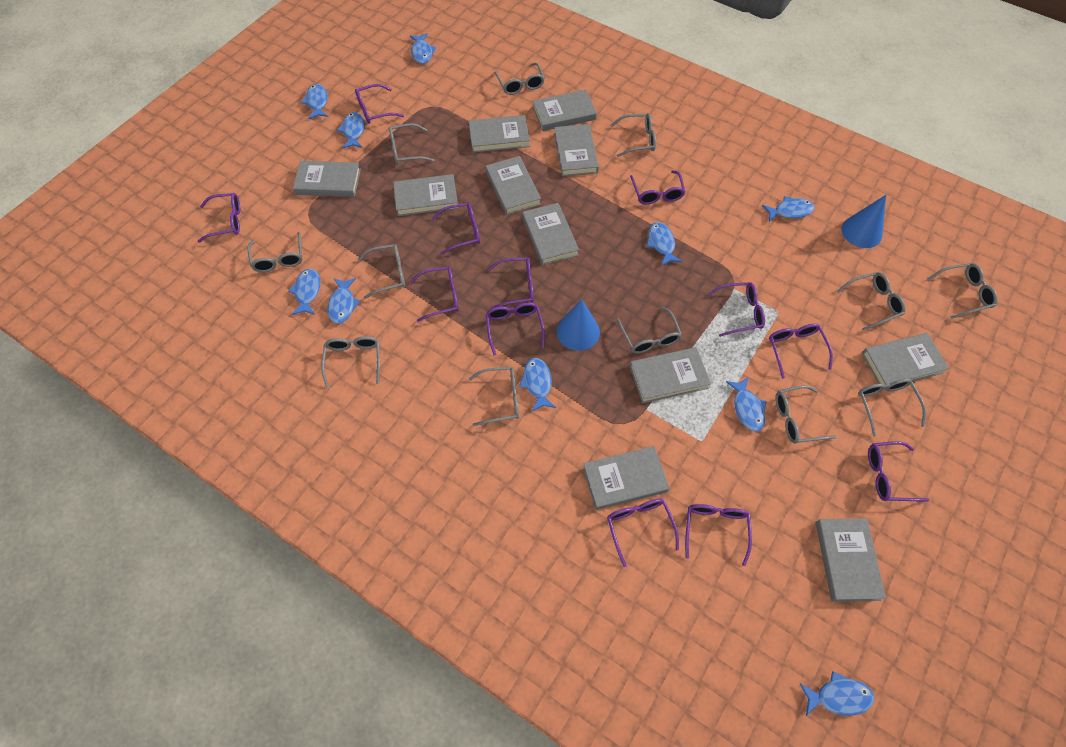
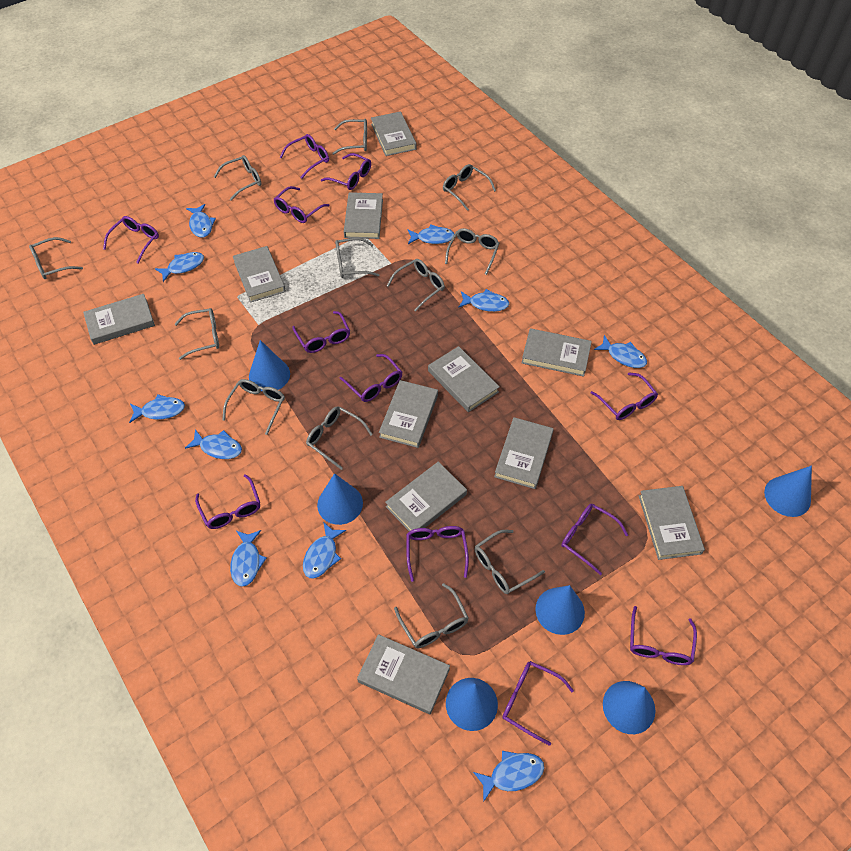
blue cone: 2 -> 6

